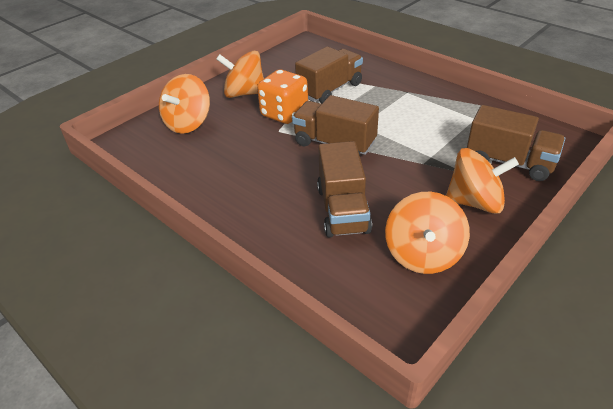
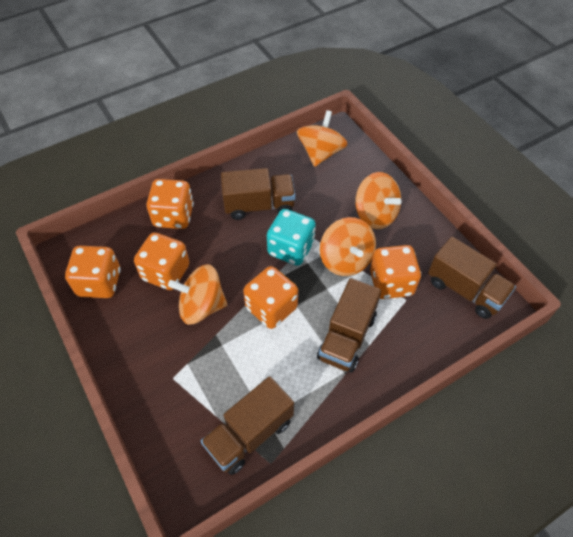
orange dice: 1 -> 5
turquoise dice: 0 -> 1

